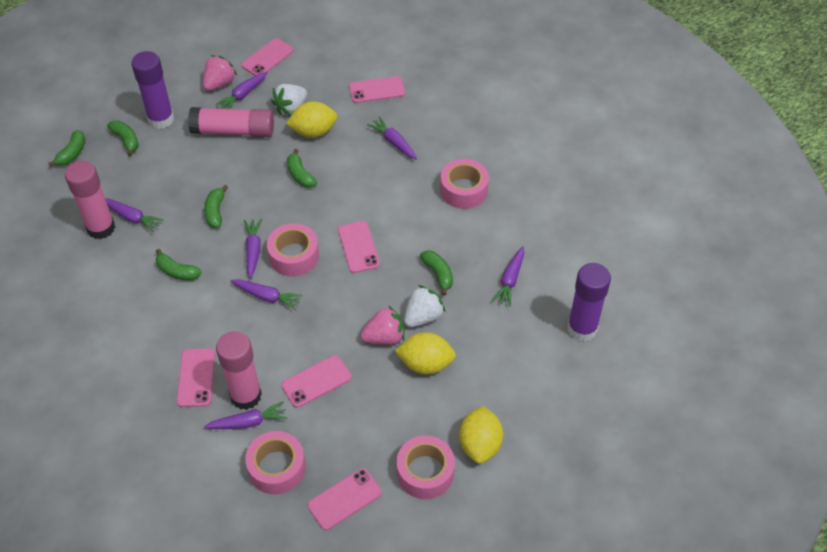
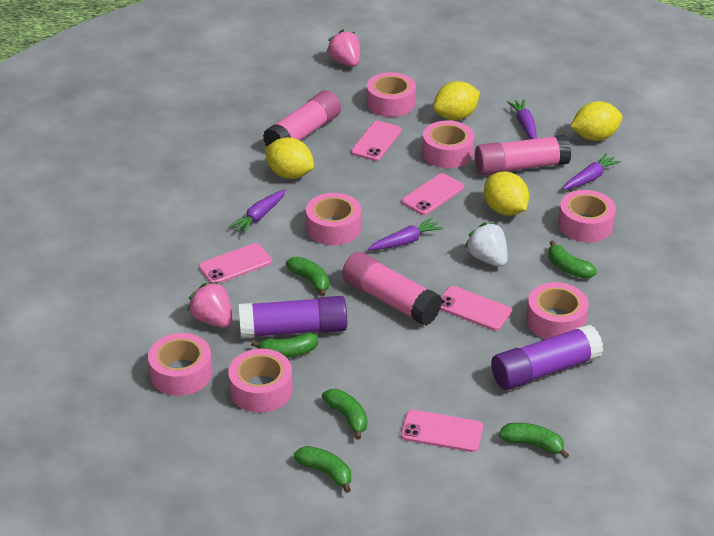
pink phone: 6 -> 5
pink tape: 4 -> 7
purple carrot: 7 -> 4
white strawberry: 2 -> 1
yellow lemon: 3 -> 4

